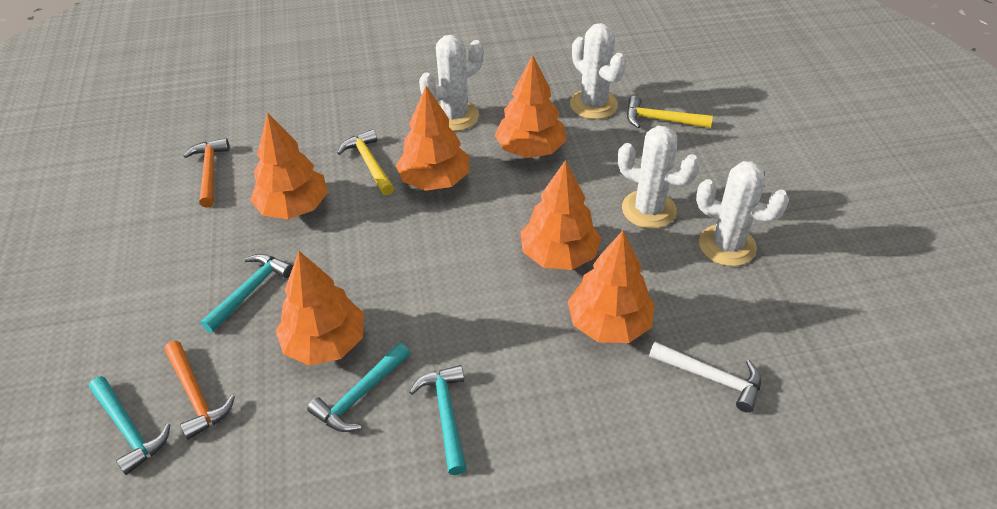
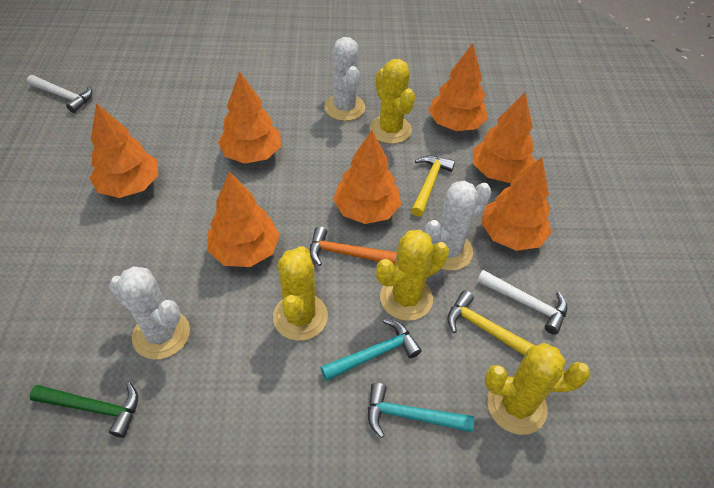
green hammer: 0 -> 1
orange hammer: 2 -> 1
orange tree: 6 -> 7
turquoise hammer: 4 -> 2
white cactus: 4 -> 3
white hammer: 1 -> 2
yellow cactus: 0 -> 4

